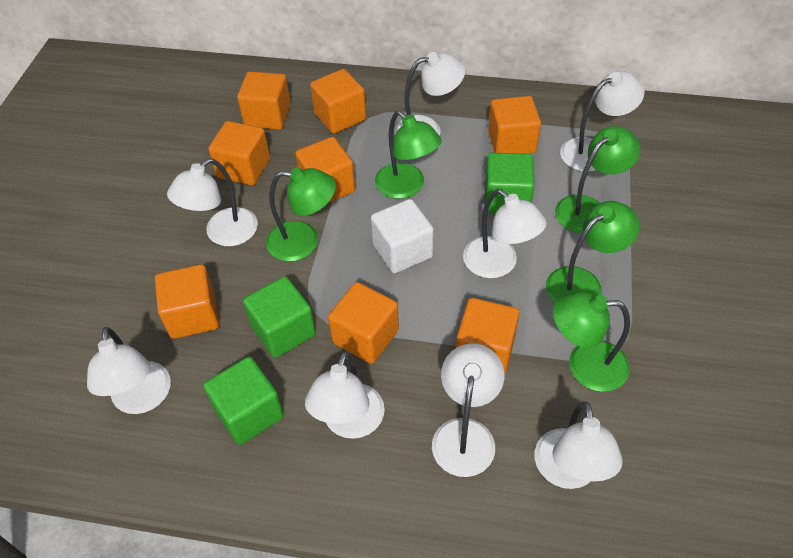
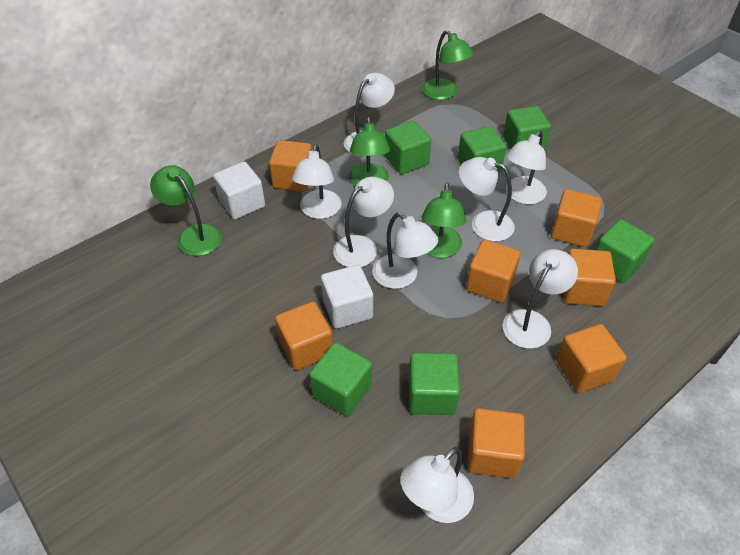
green cube: 3 -> 6
green lamp: 5 -> 4
orange cube: 8 -> 7
white cube: 1 -> 2

